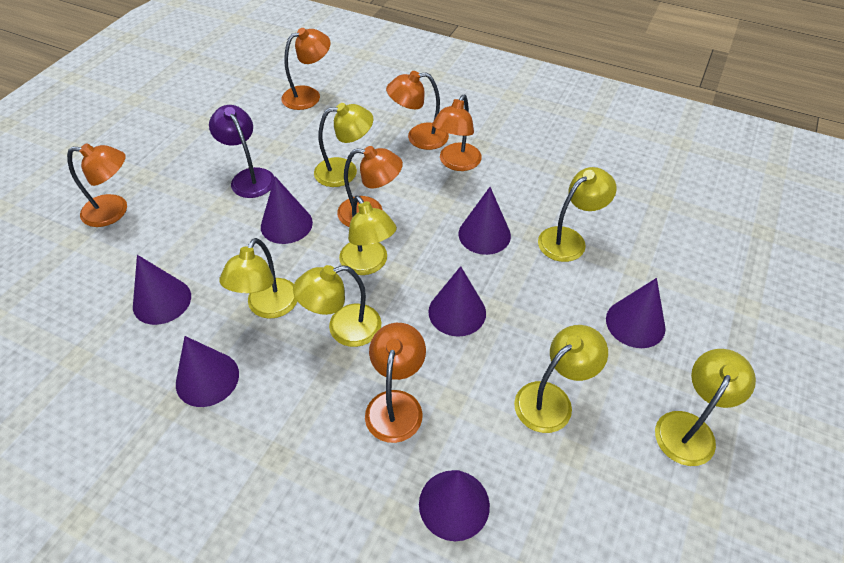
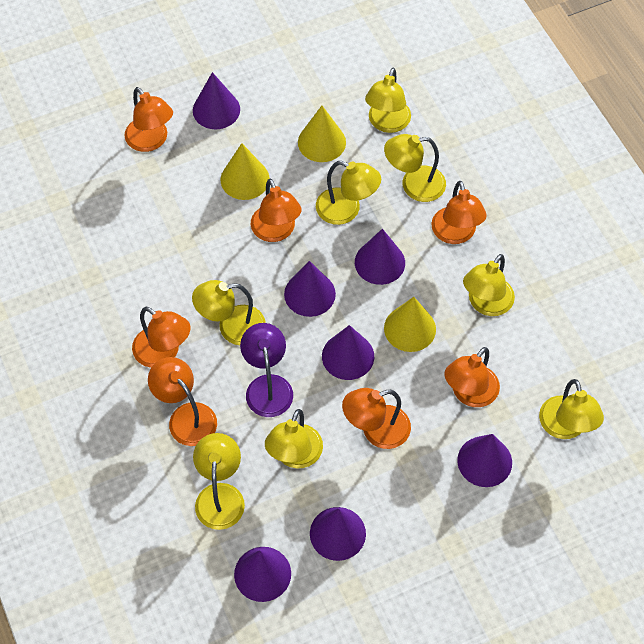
orange lamp: 6 -> 7
yellow cone: 0 -> 3
yellow lamp: 7 -> 8

